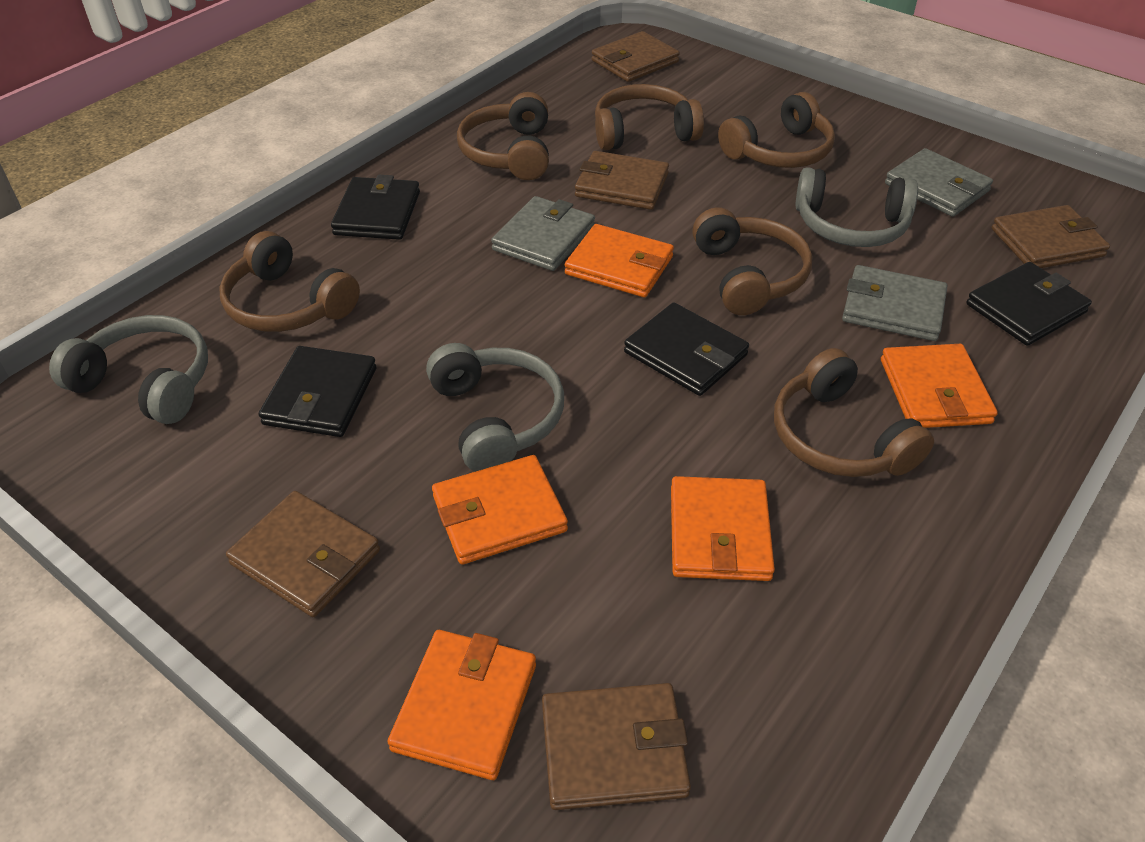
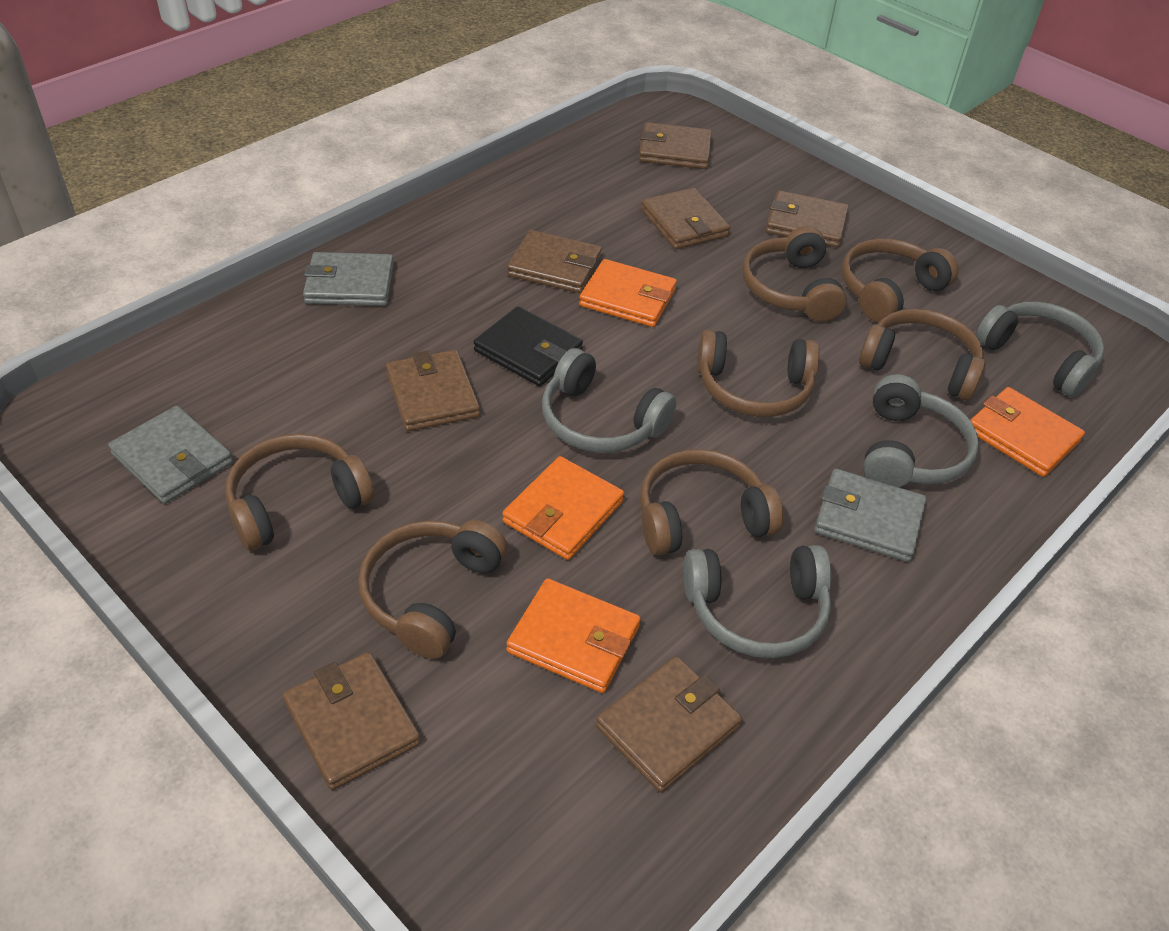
black wallet: 4 -> 1
brown headphones: 6 -> 7
brown wallet: 5 -> 7
grey headphones: 3 -> 4
orange wallet: 5 -> 4

